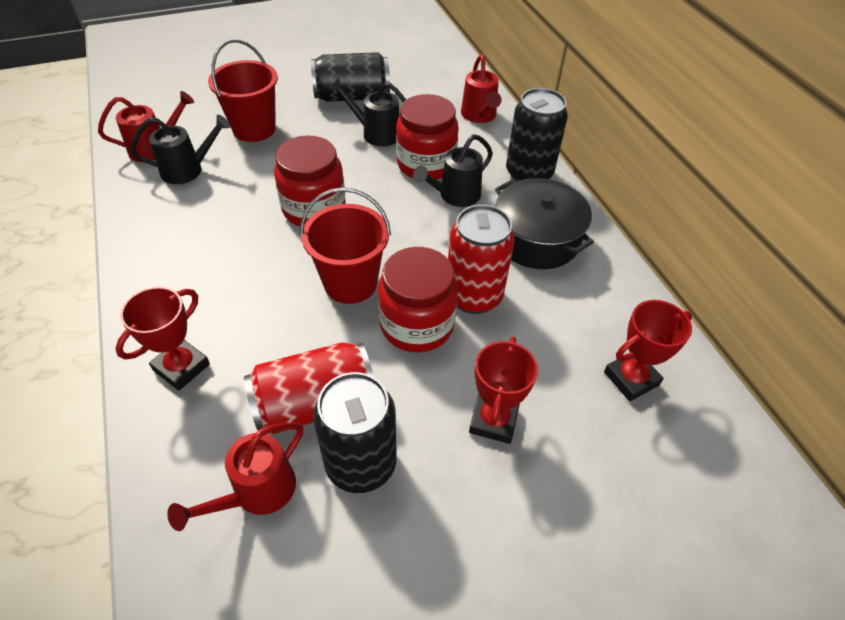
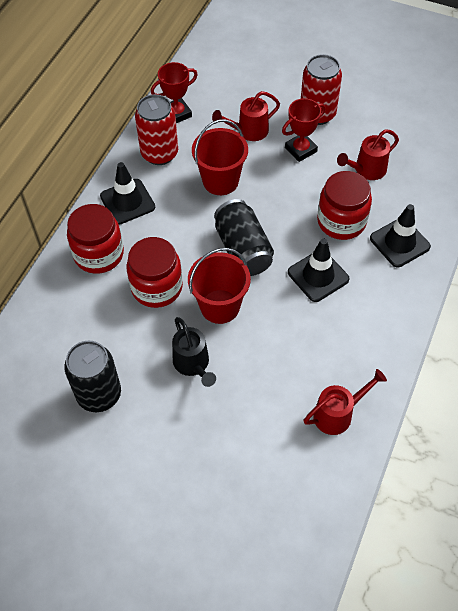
black can: 3 -> 2
black pot: 1 -> 0
black traffic cone: 0 -> 3
black watering can: 3 -> 1
red trophy: 3 -> 2

